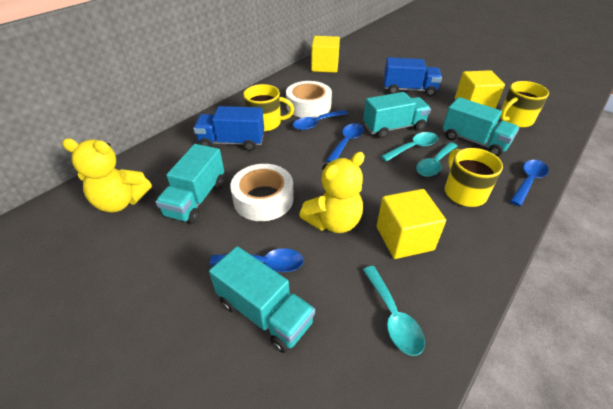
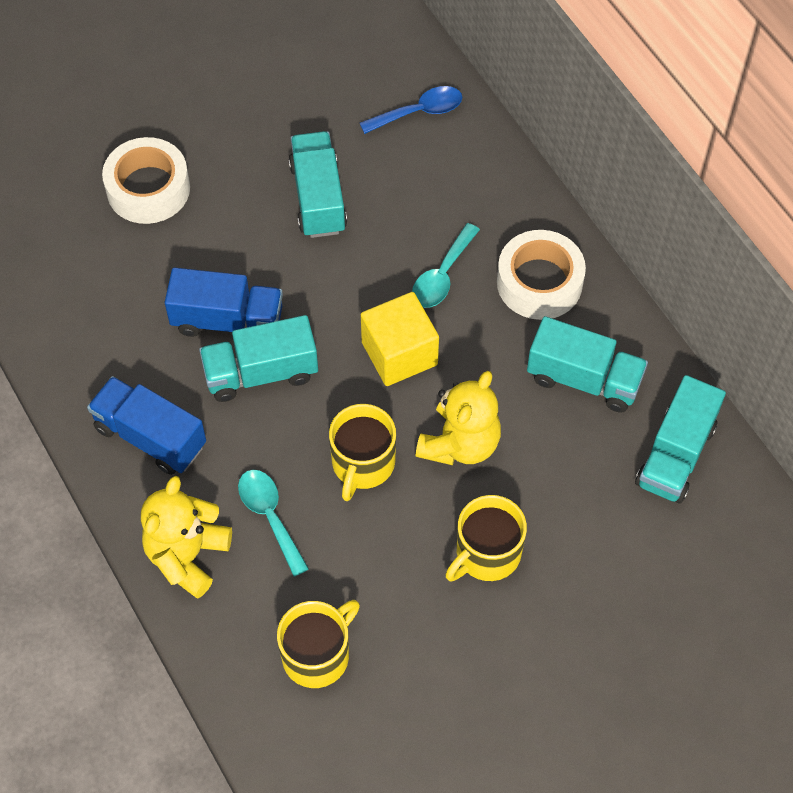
blue spoon: 4 -> 1
turquoise spoon: 3 -> 2
yellow cube: 3 -> 1

